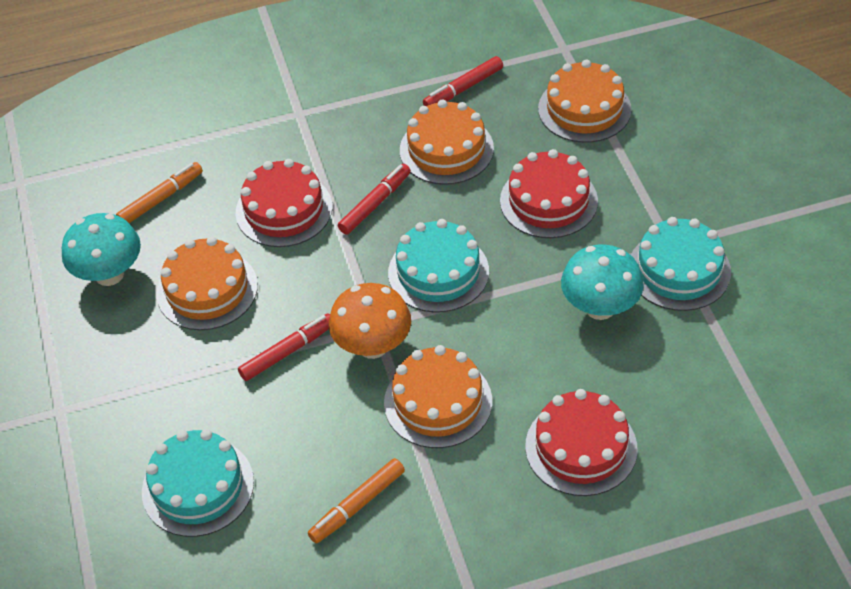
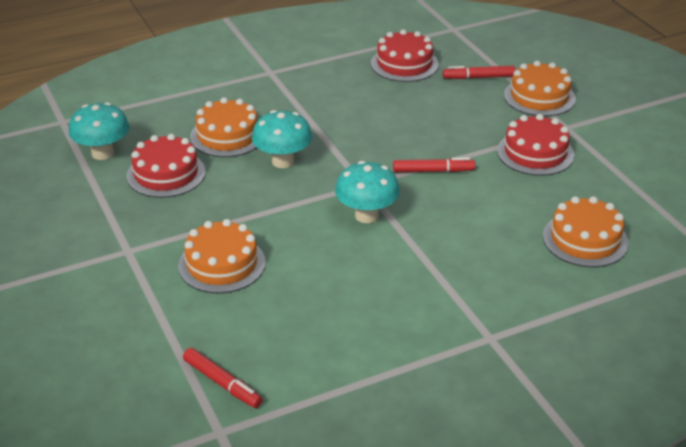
orange marker: 2 -> 0
orange mushroom: 1 -> 0
turquoise cake: 3 -> 0
turquoise mushroom: 2 -> 3

